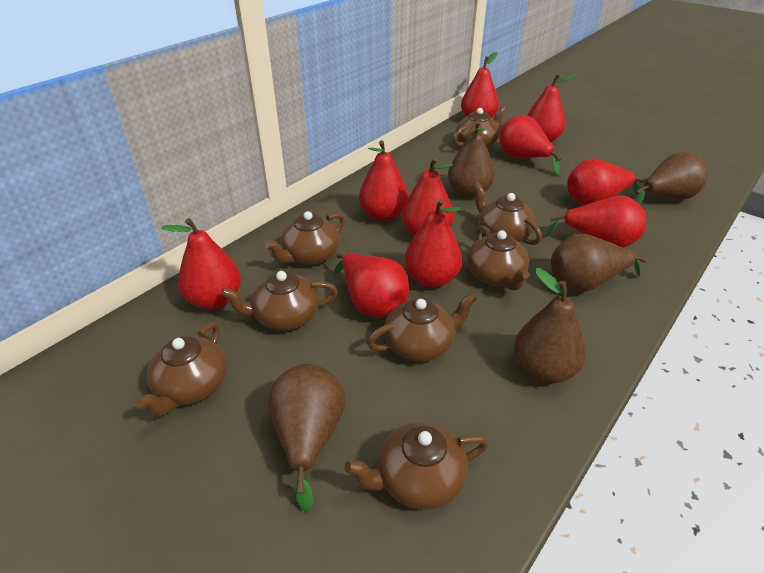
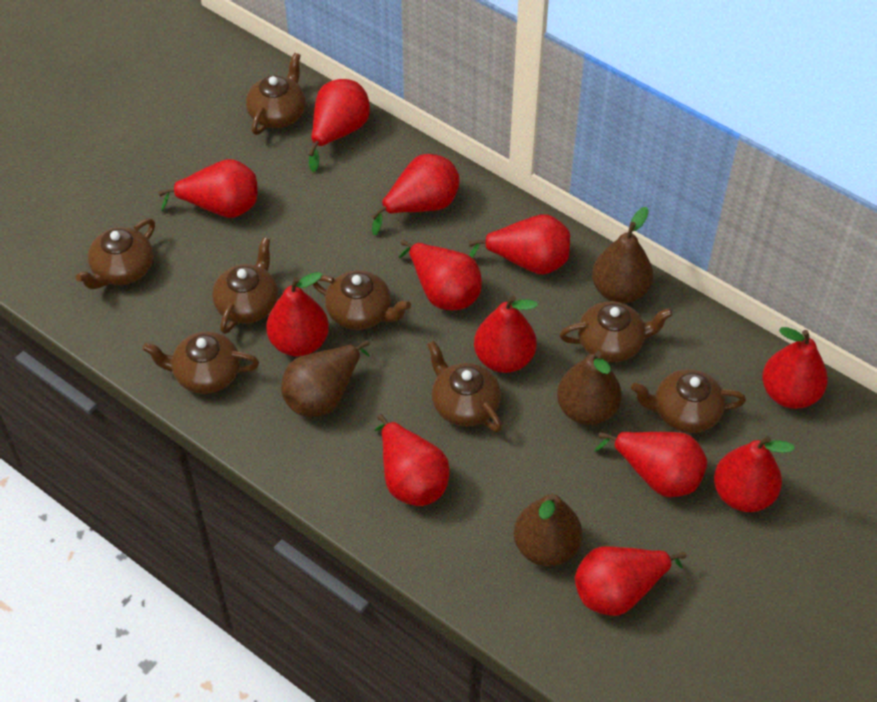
brown pear: 5 -> 4
red pear: 10 -> 12

